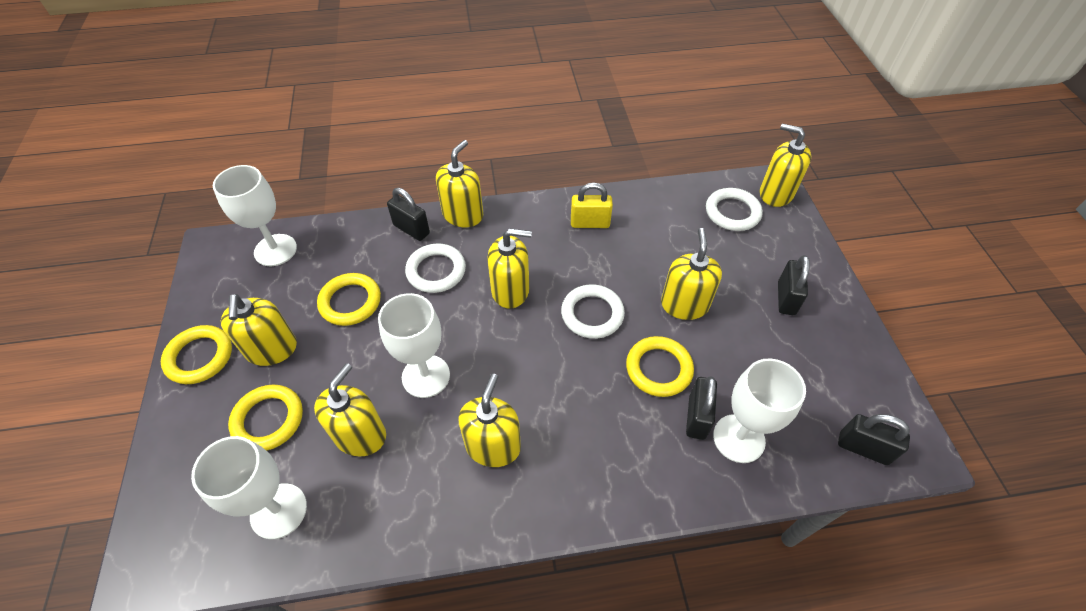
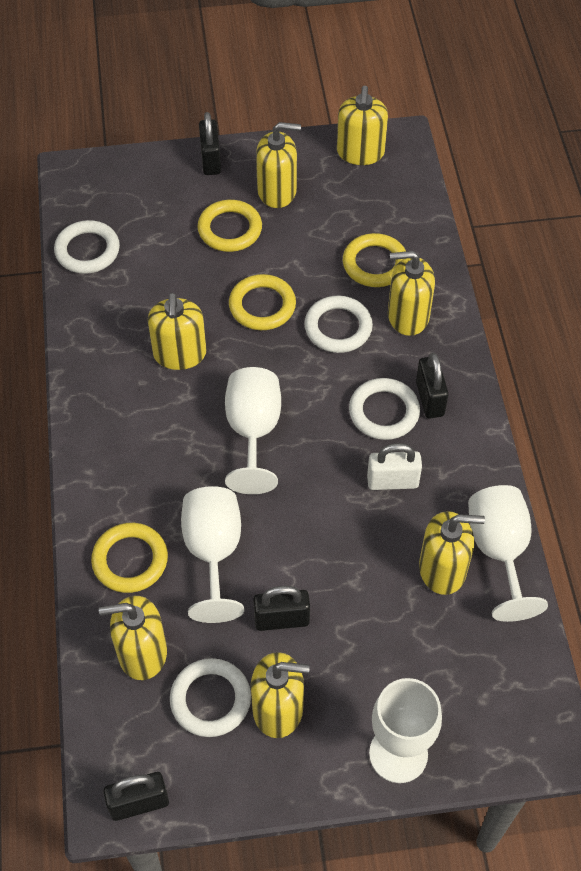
white padlock: 0 -> 1
white ring: 3 -> 4
yellow padlock: 1 -> 0

